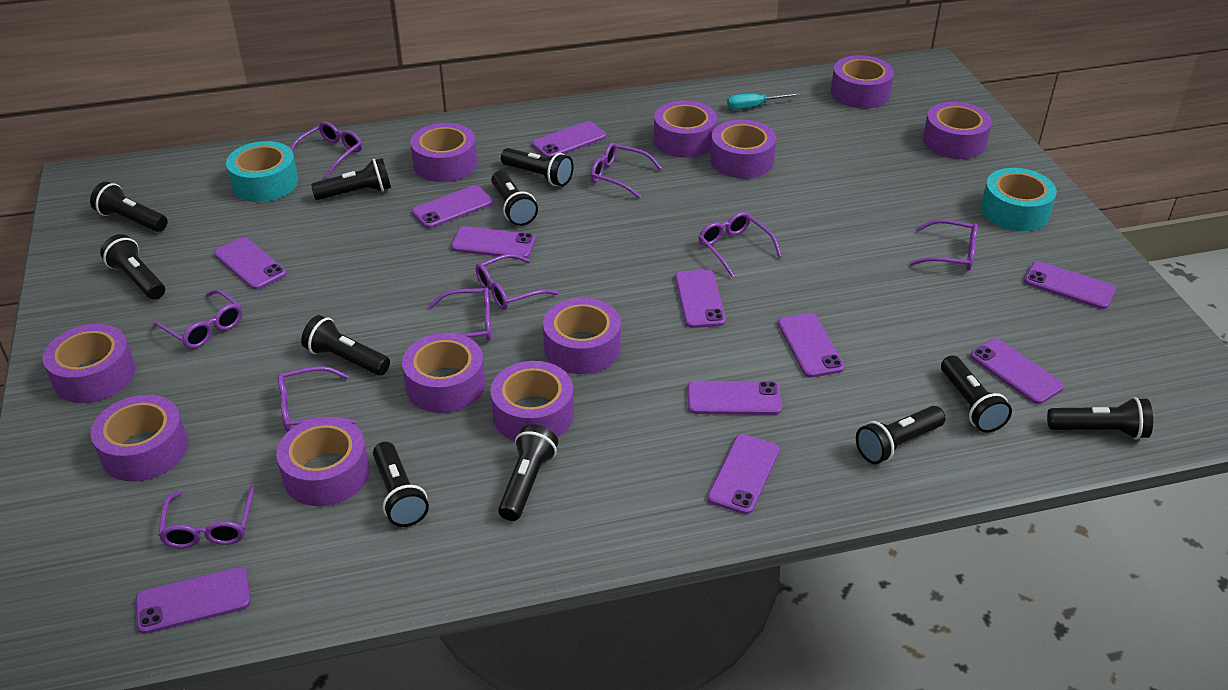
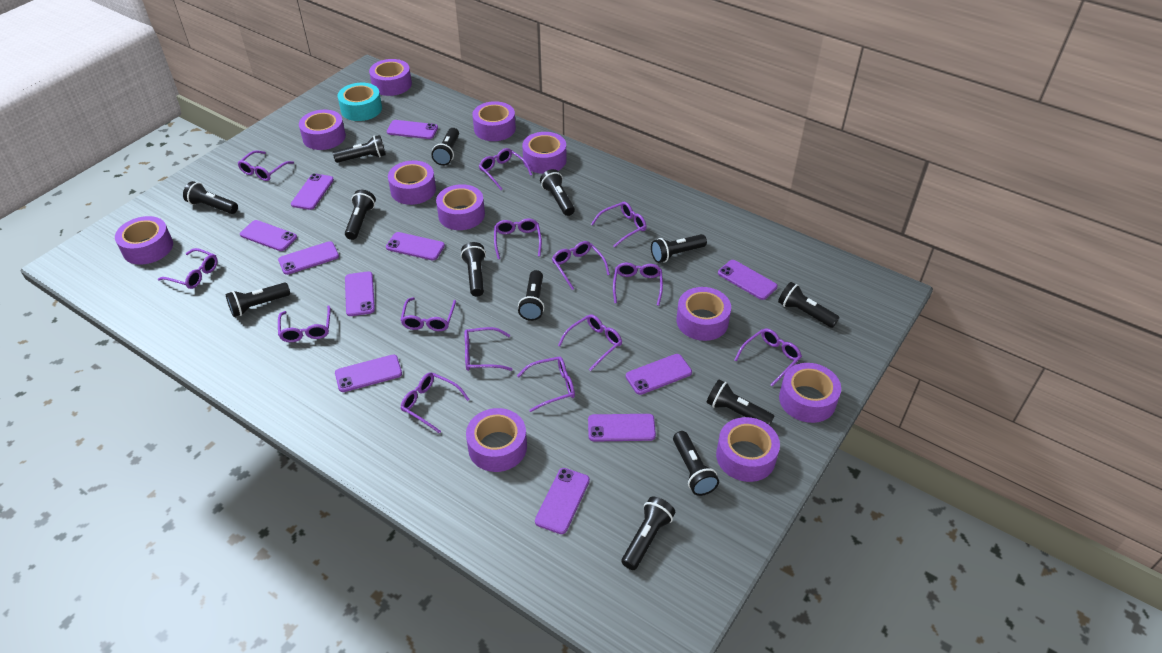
black flashlight: 11 -> 13
purple glasses: 9 -> 14
turquoise screwdriver: 1 -> 0
turquoise tape: 2 -> 1

